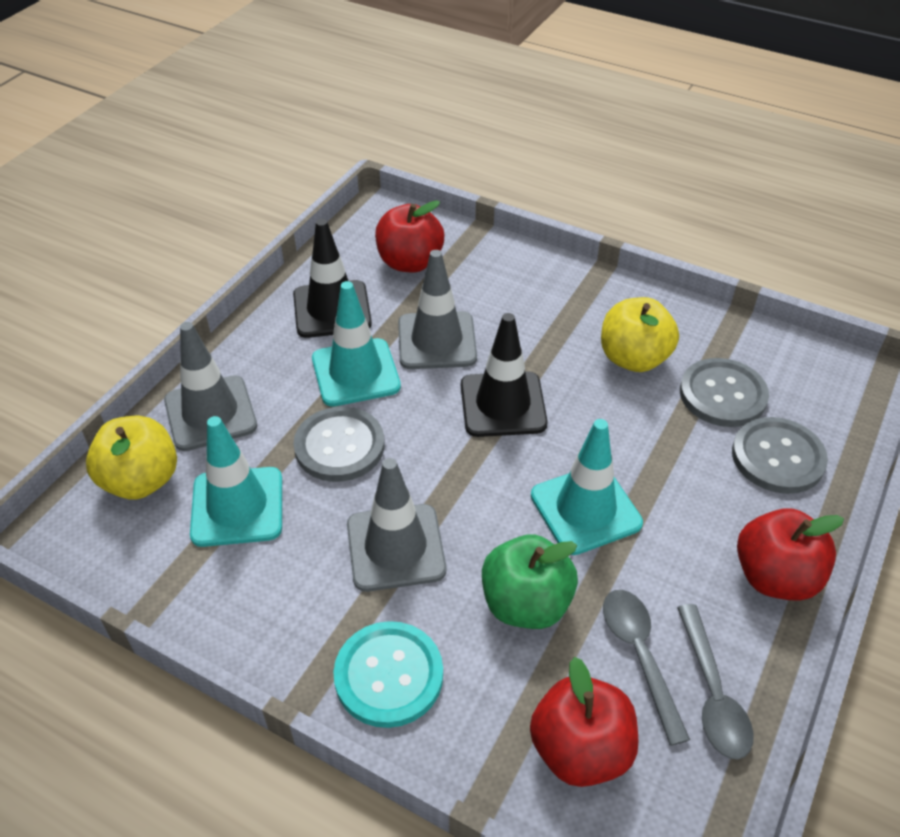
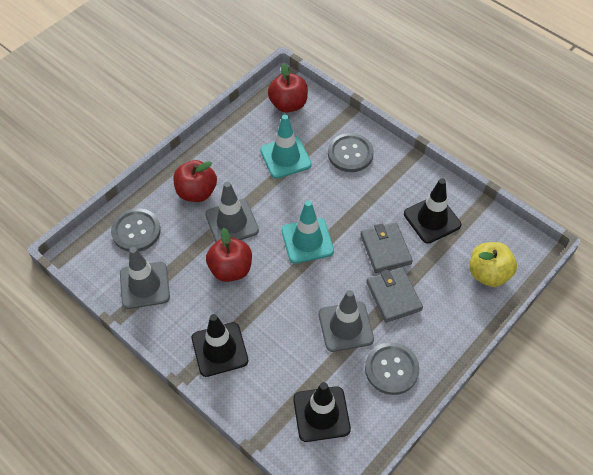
black traffic cone: 2 -> 3
green apple: 1 -> 0
grey spoon: 2 -> 0
grey wallet: 0 -> 2
turquoise button: 1 -> 0
turquoise traffic cone: 3 -> 2
yellow apple: 2 -> 1

